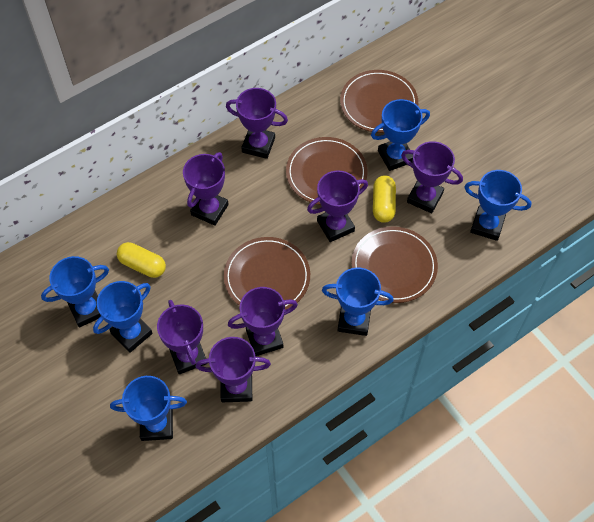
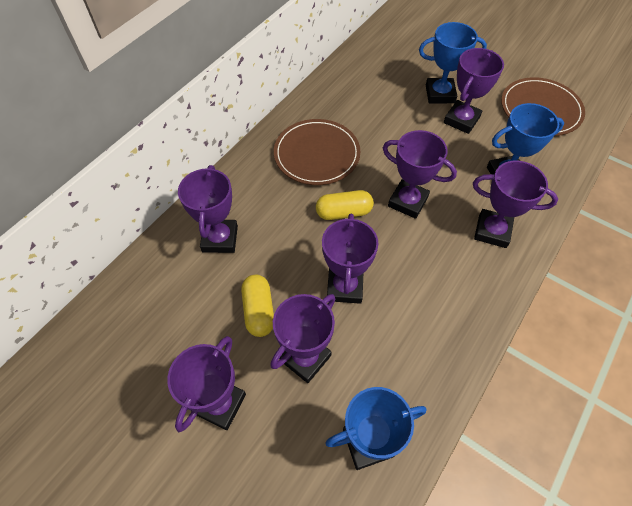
blue trophy: 6 -> 3
brown plate: 4 -> 2

